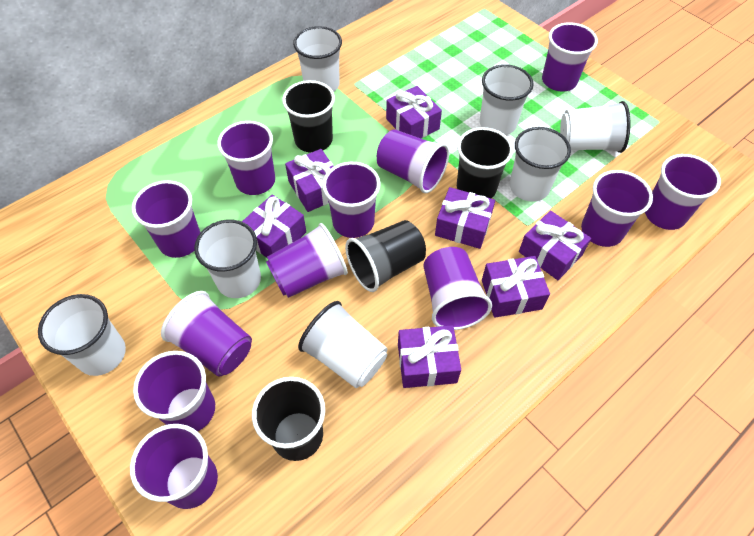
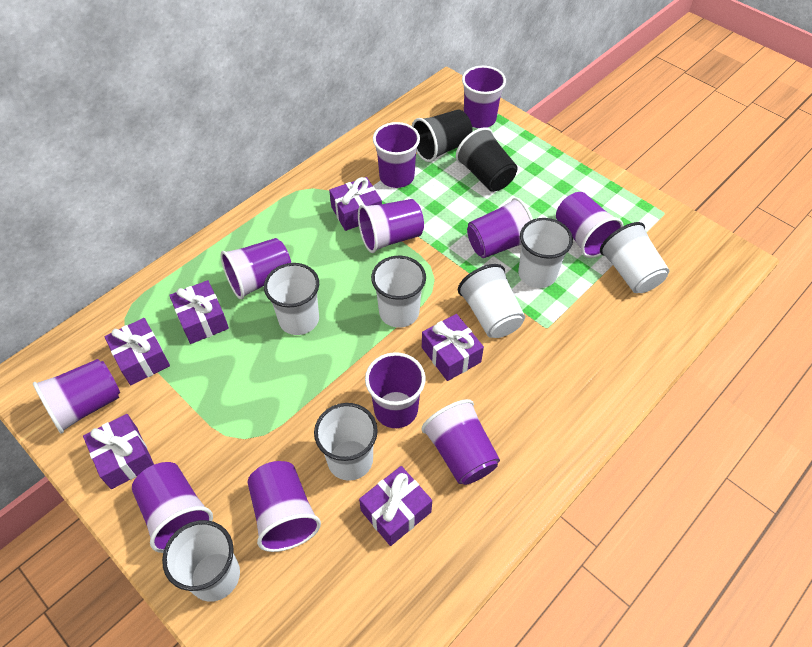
black cup: 4 -> 2
purple cup: 12 -> 11
purple gift: 7 -> 6

